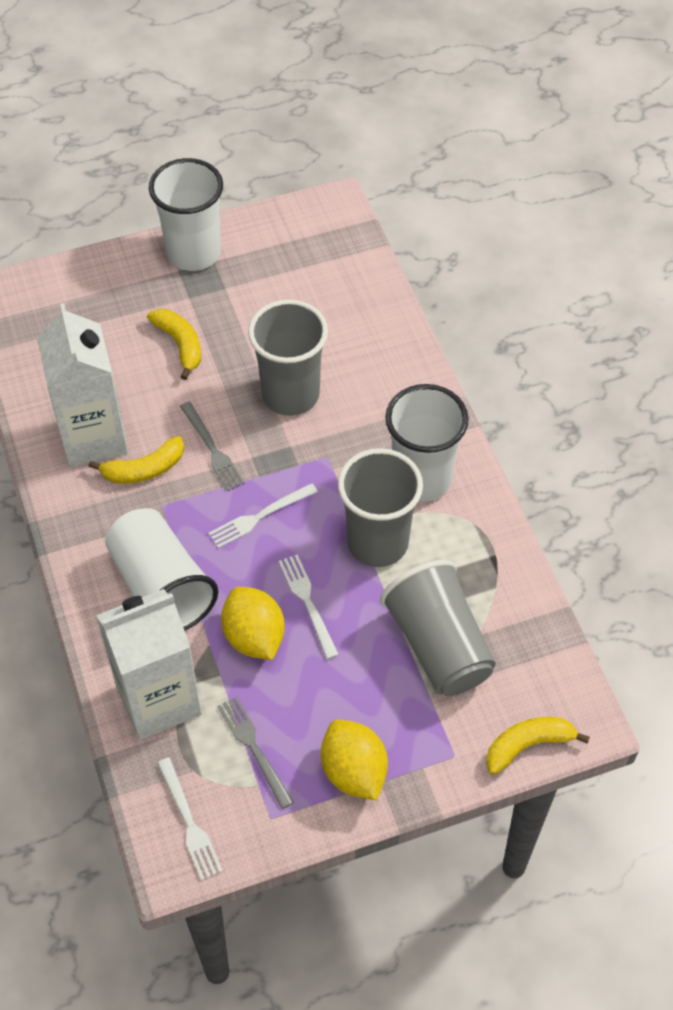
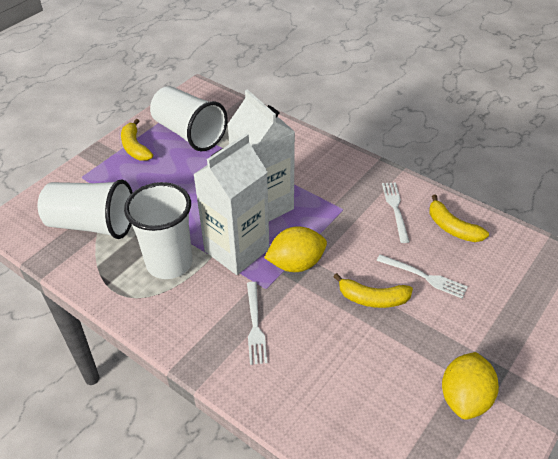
grey cup: 3 -> 0
grey fork: 2 -> 0

